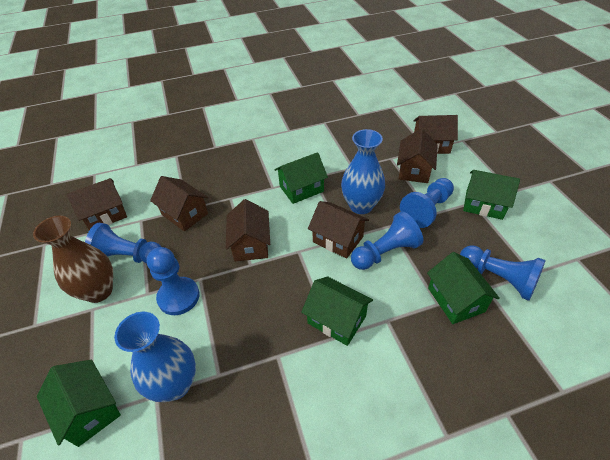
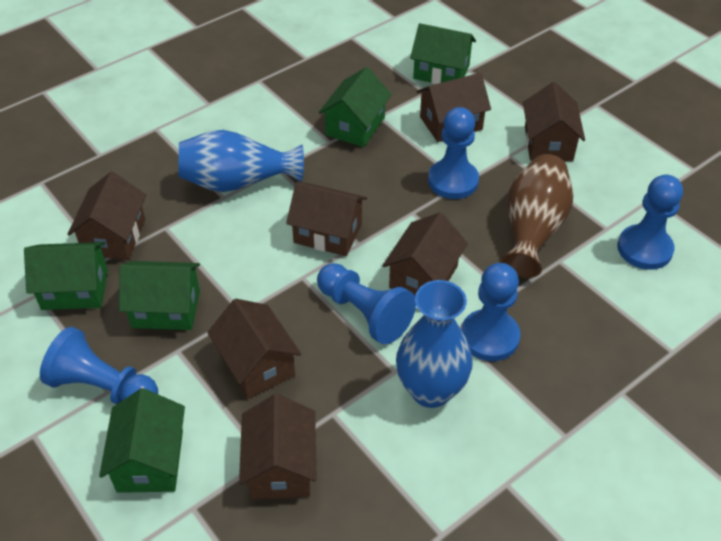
brown house: 6 -> 7

